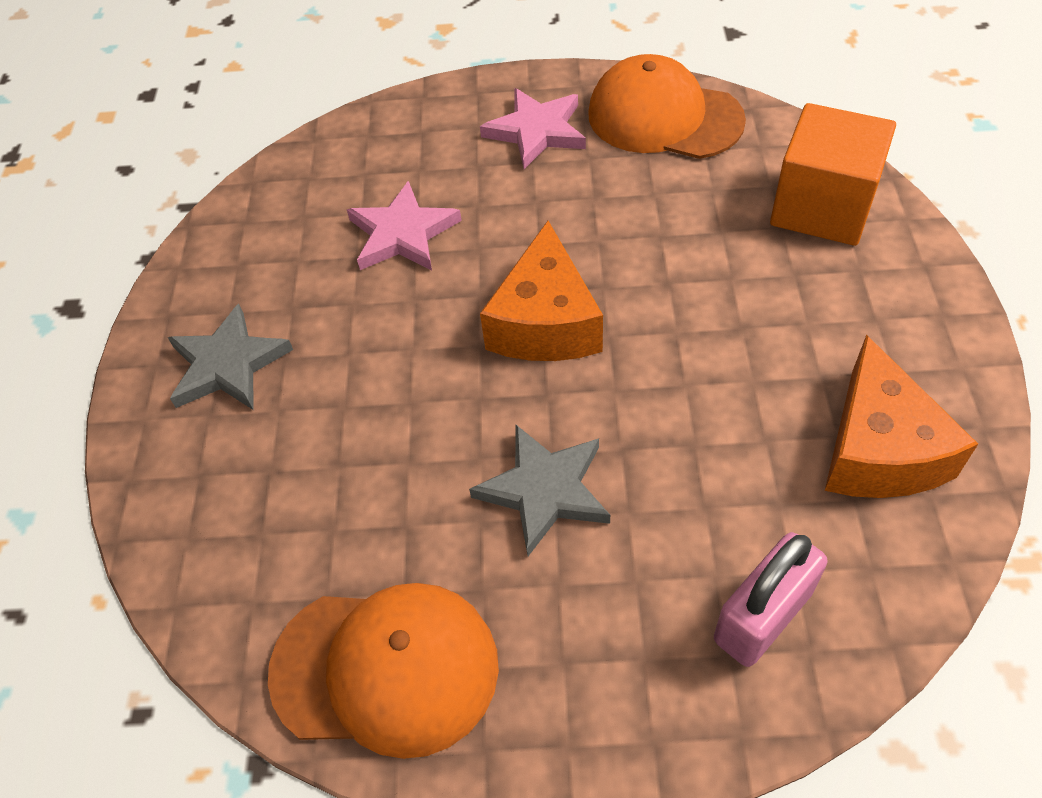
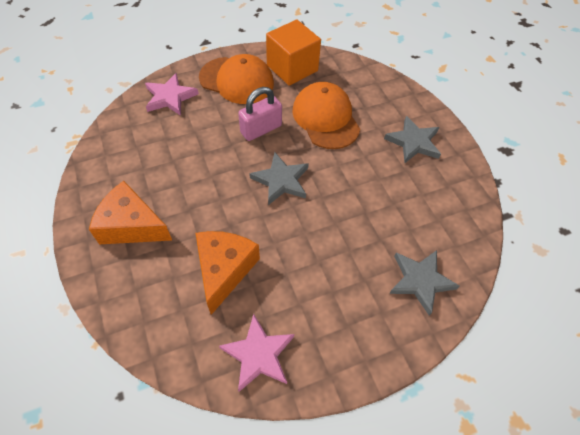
grey star: 2 -> 3

